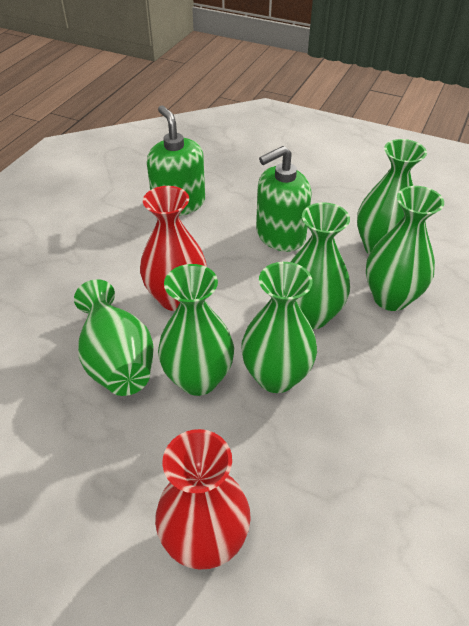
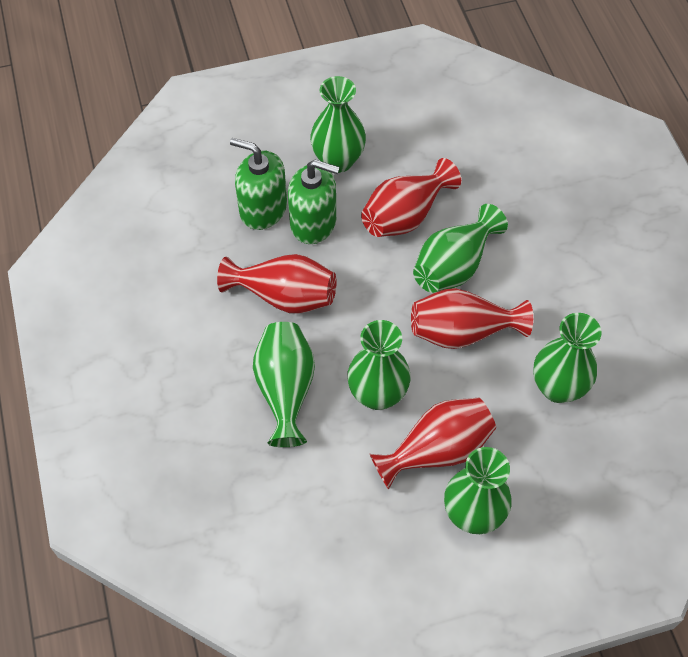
red vase: 2 -> 4

